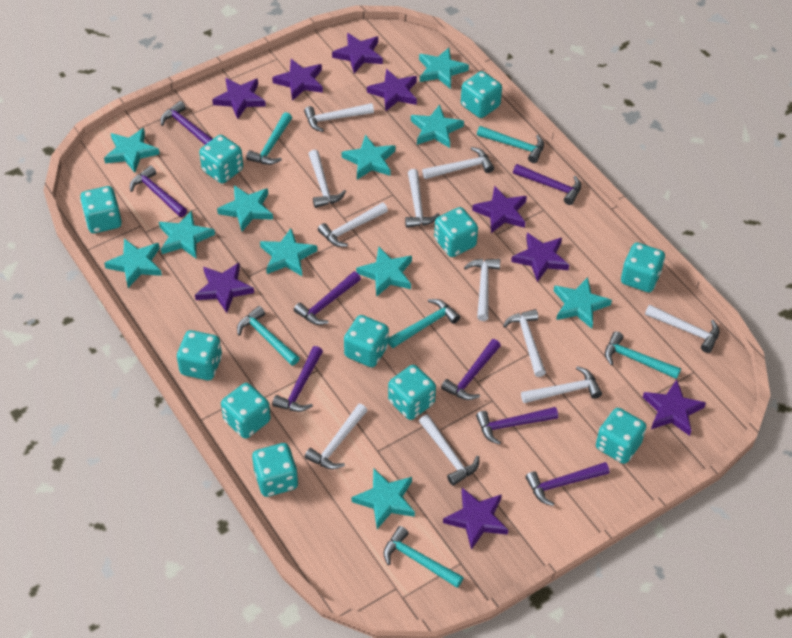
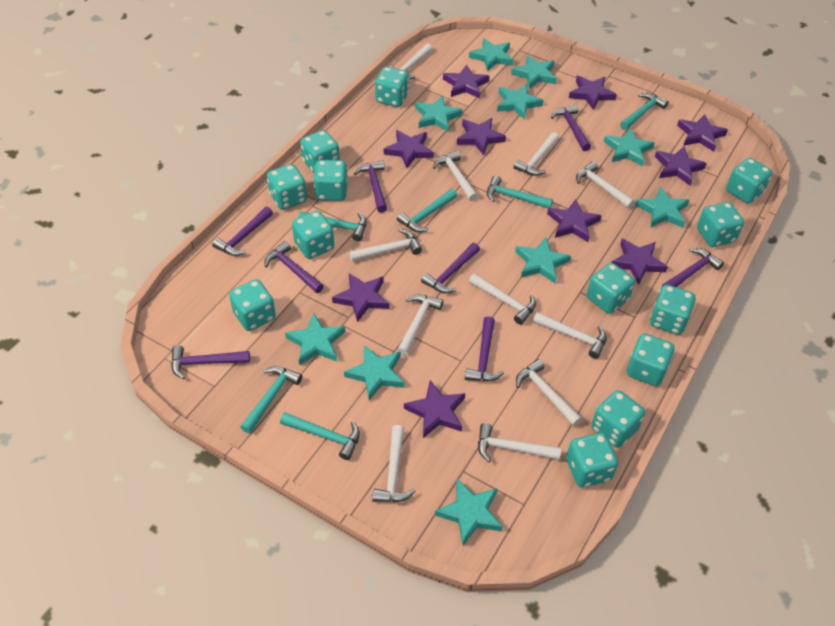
purple star: 9 -> 10
turquoise dice: 11 -> 13
turquoise star: 11 -> 10

